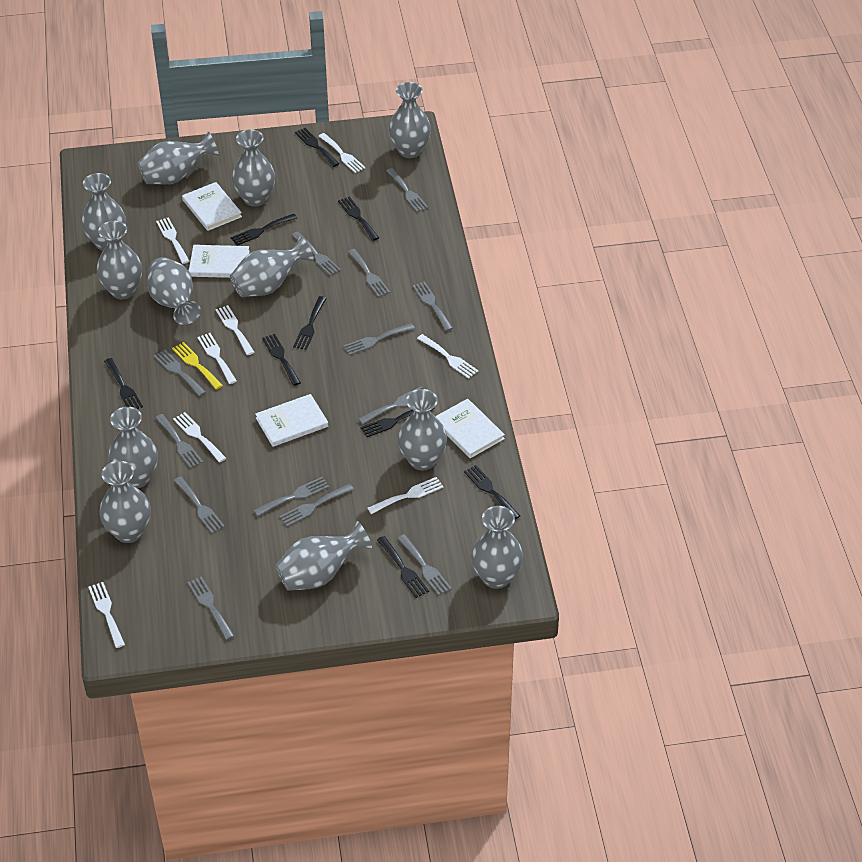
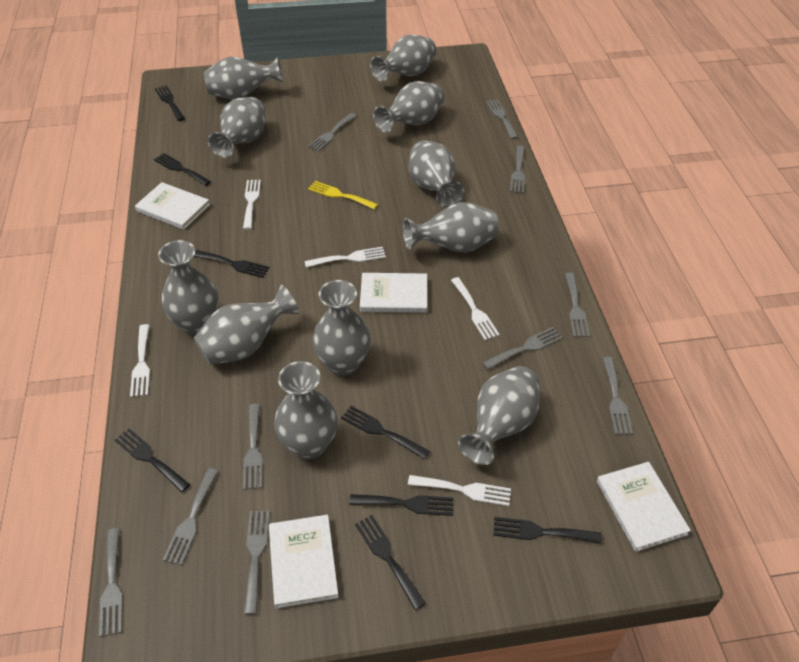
black fork: 9 -> 8
grey fork: 13 -> 10
grey vase: 12 -> 11
white fork: 8 -> 5

